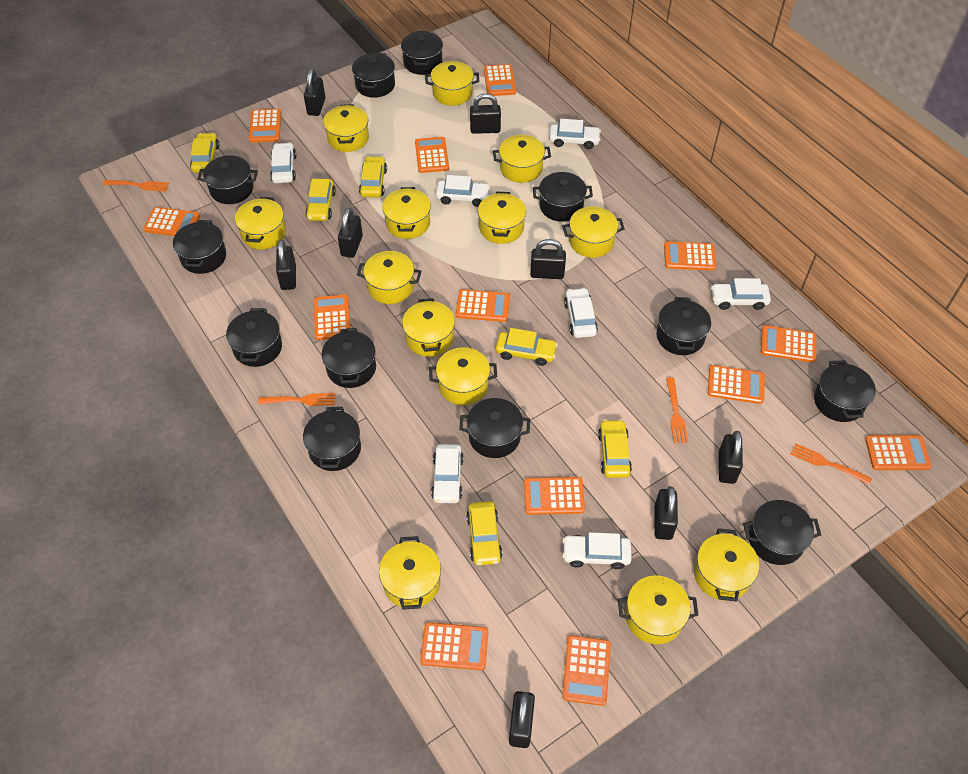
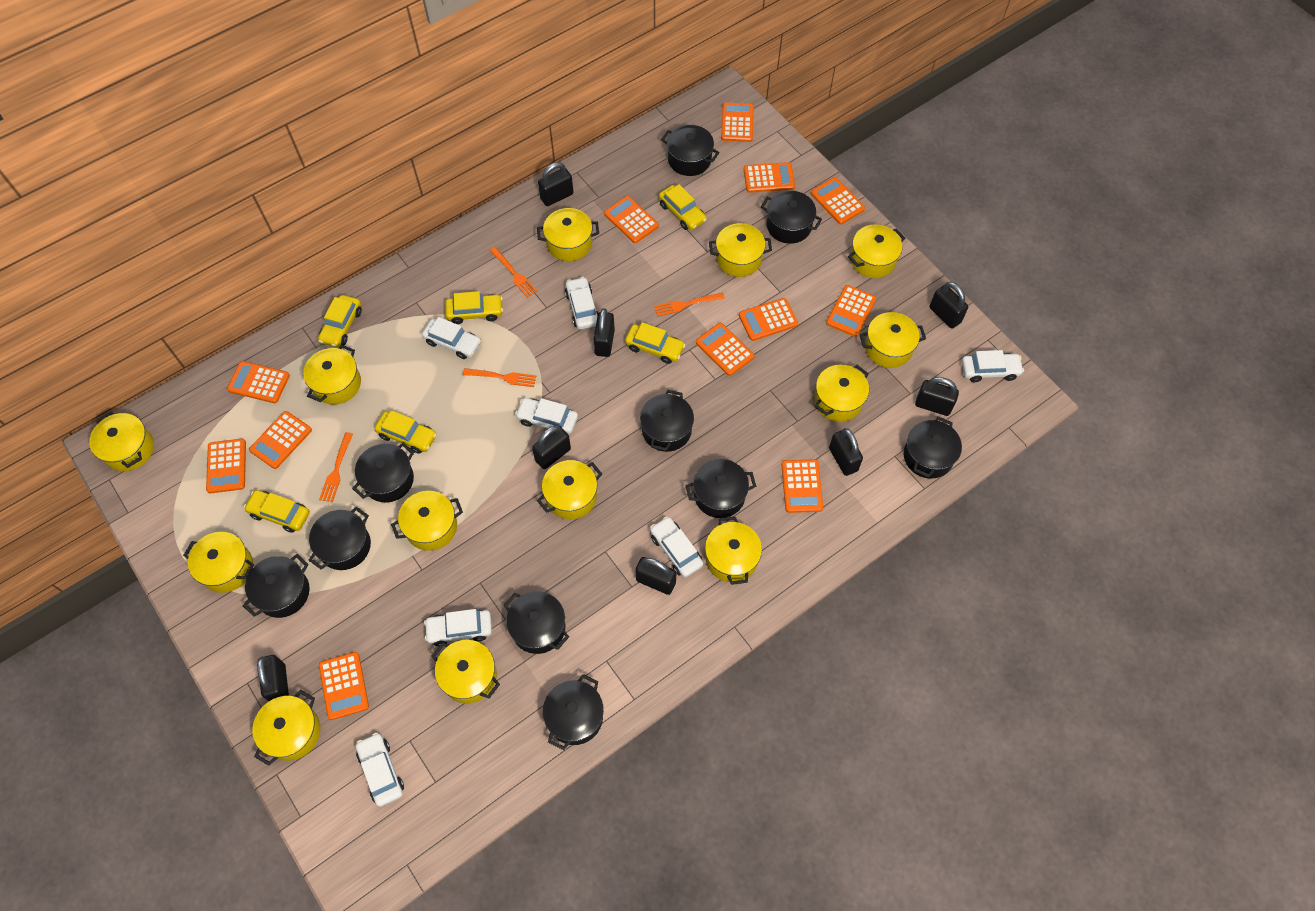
black pot: 12 -> 10
orange calculator: 13 -> 12

